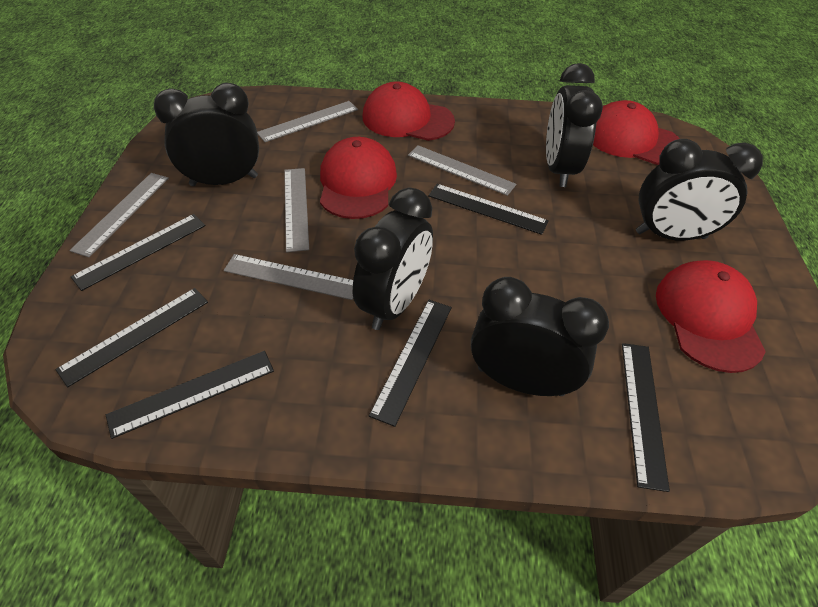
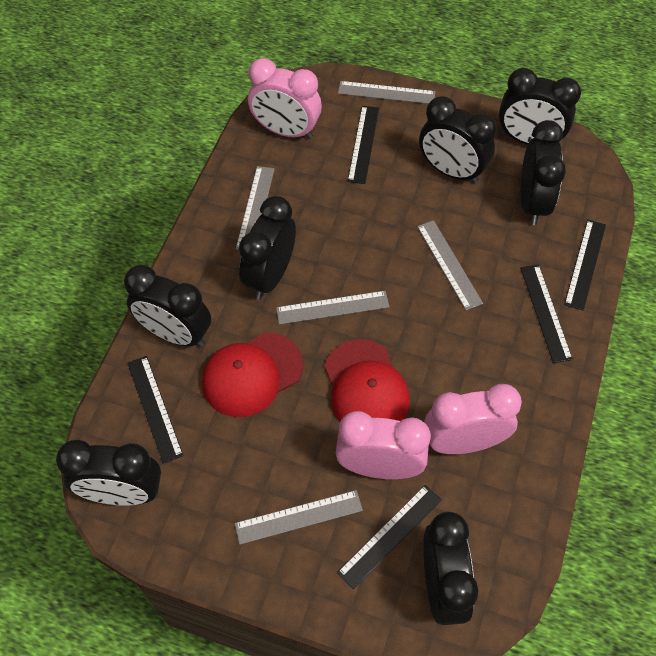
black clock: 5 -> 7
black ruler: 6 -> 5
pink clock: 0 -> 3
red cap: 4 -> 2

